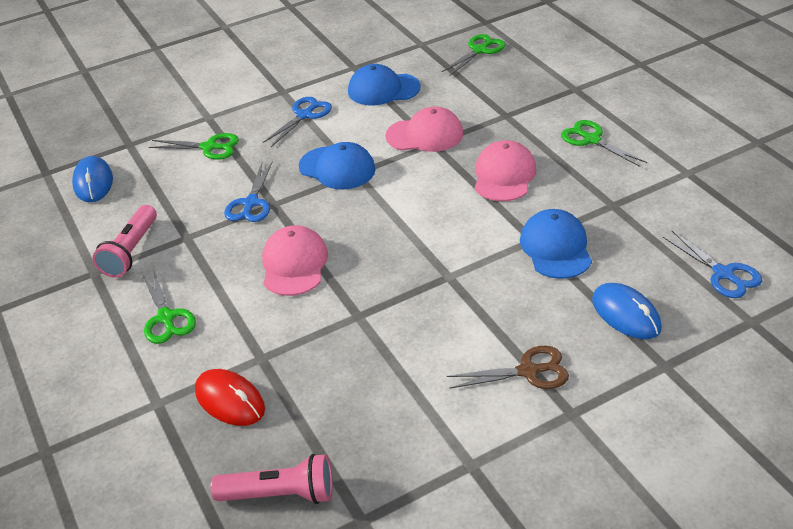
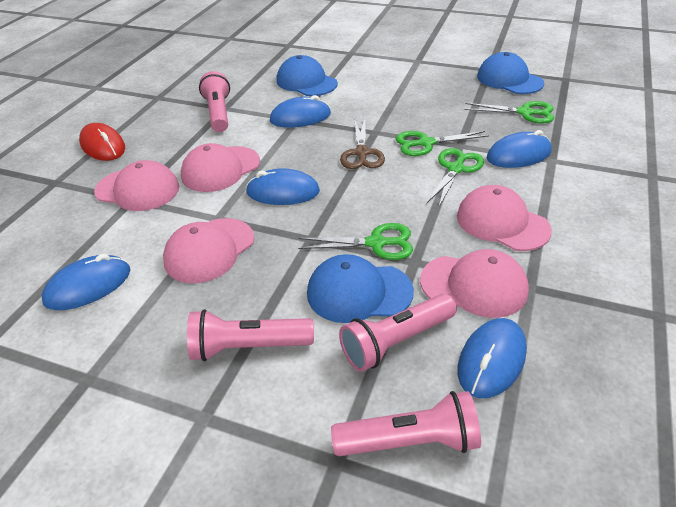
blue mouse: 2 -> 5
blue scissors: 3 -> 0
pink cap: 3 -> 5
pink flashlight: 2 -> 4

